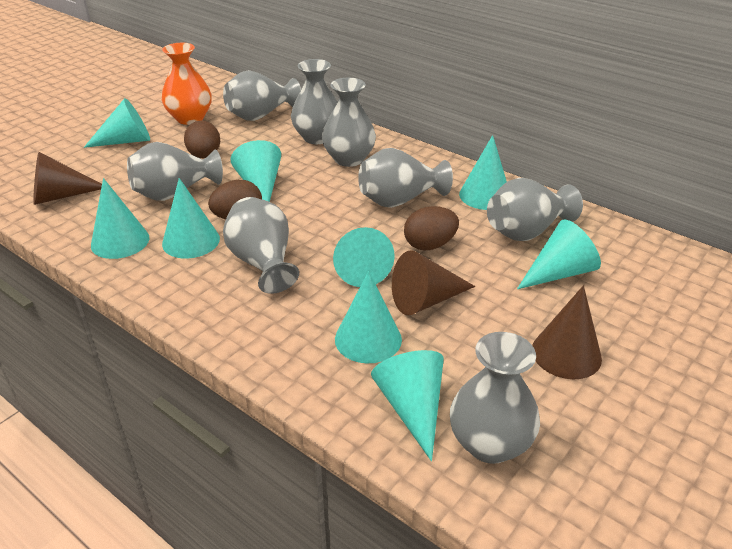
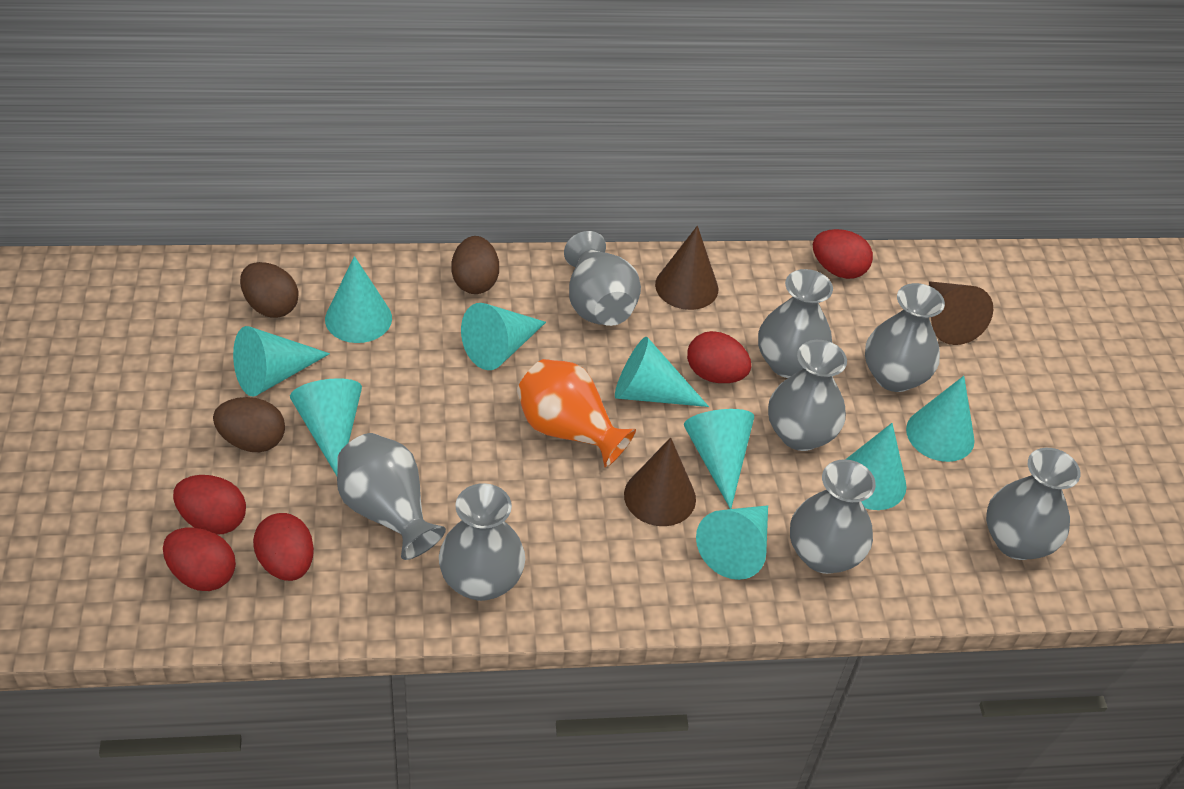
red egg: 0 -> 5

